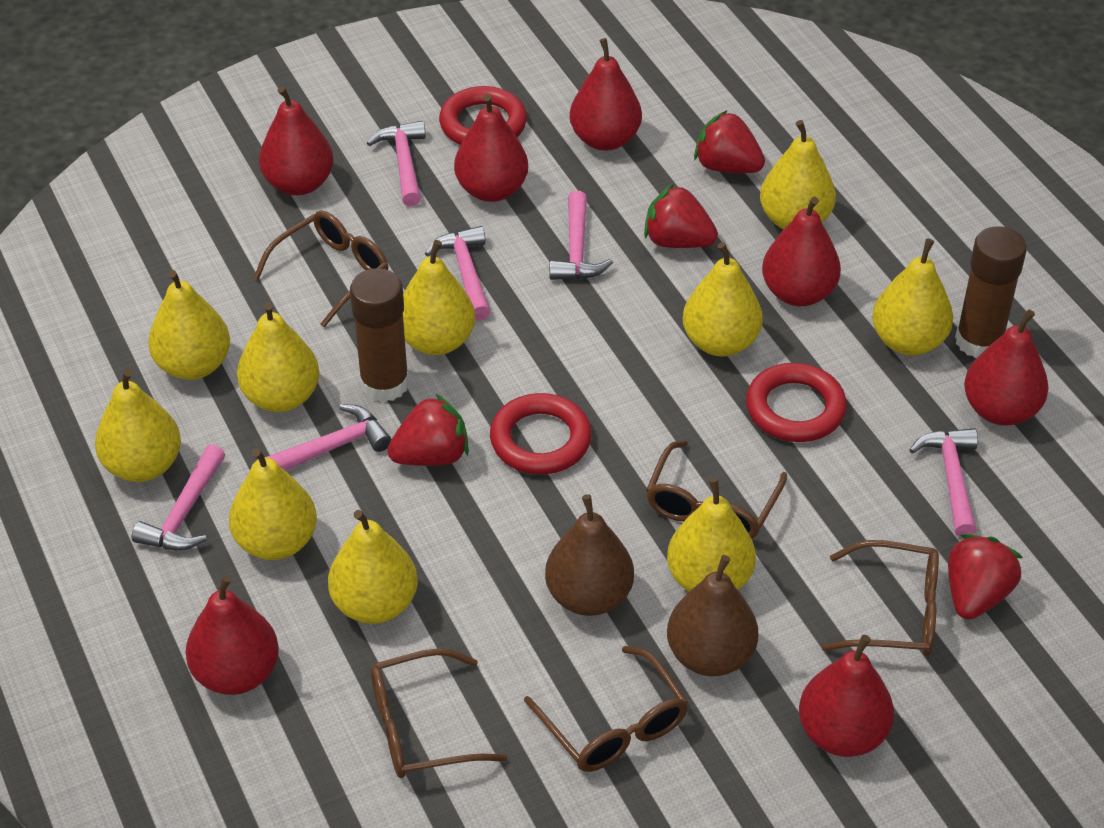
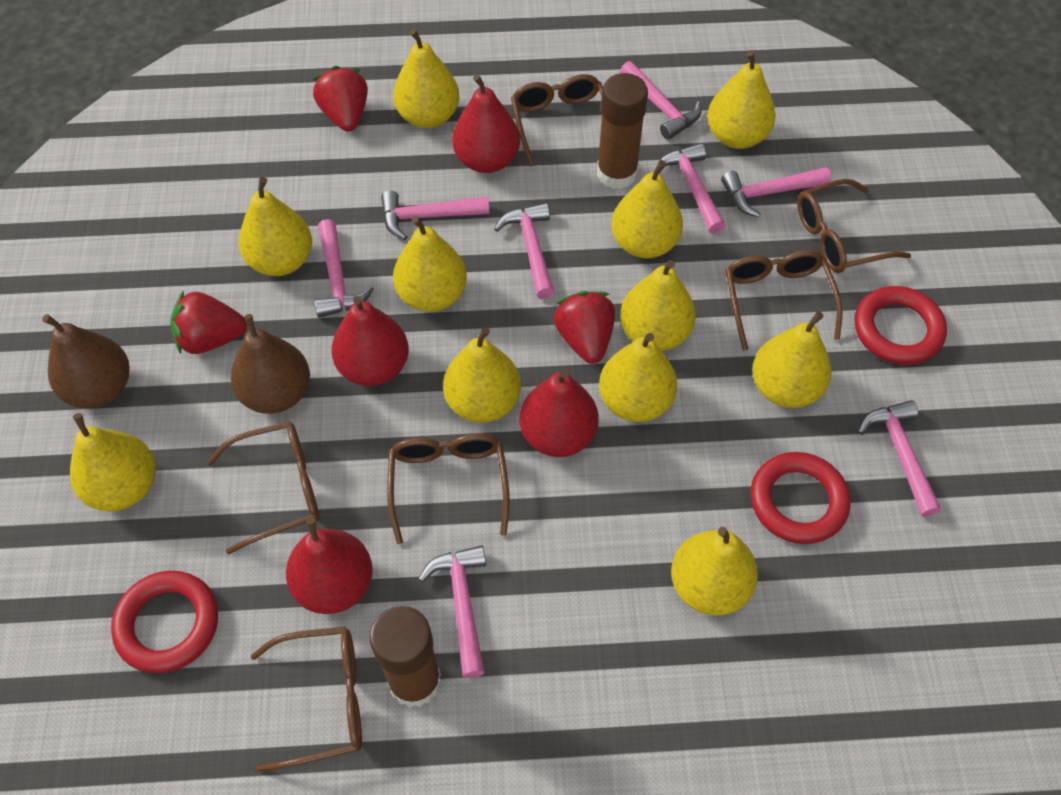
brown glasses: 5 -> 6
pink hammer: 6 -> 8
red pear: 7 -> 4
red strawberry: 4 -> 3
yellow pear: 10 -> 11

